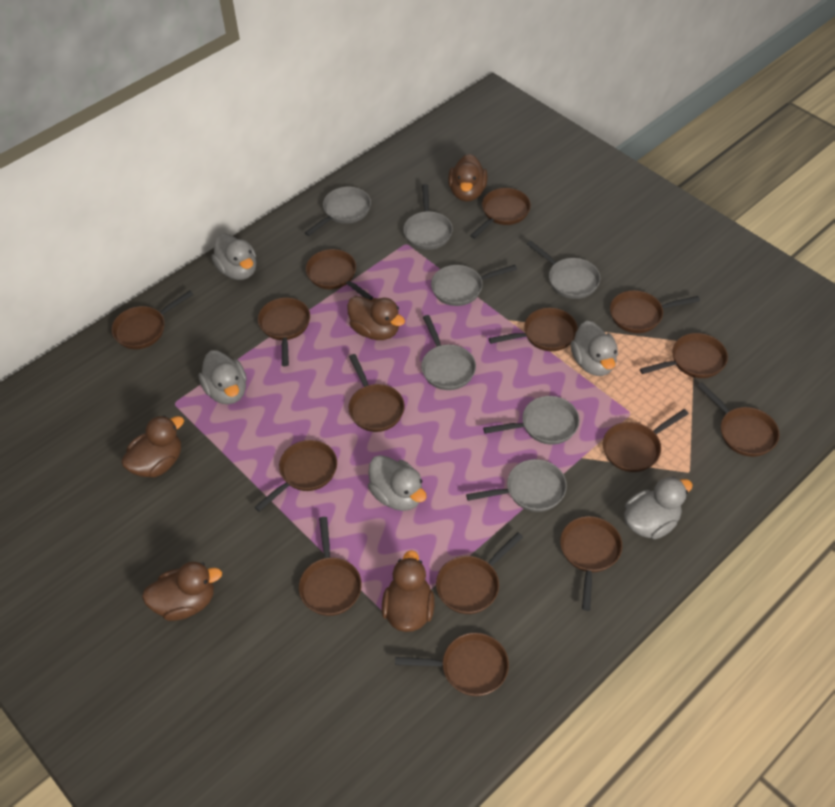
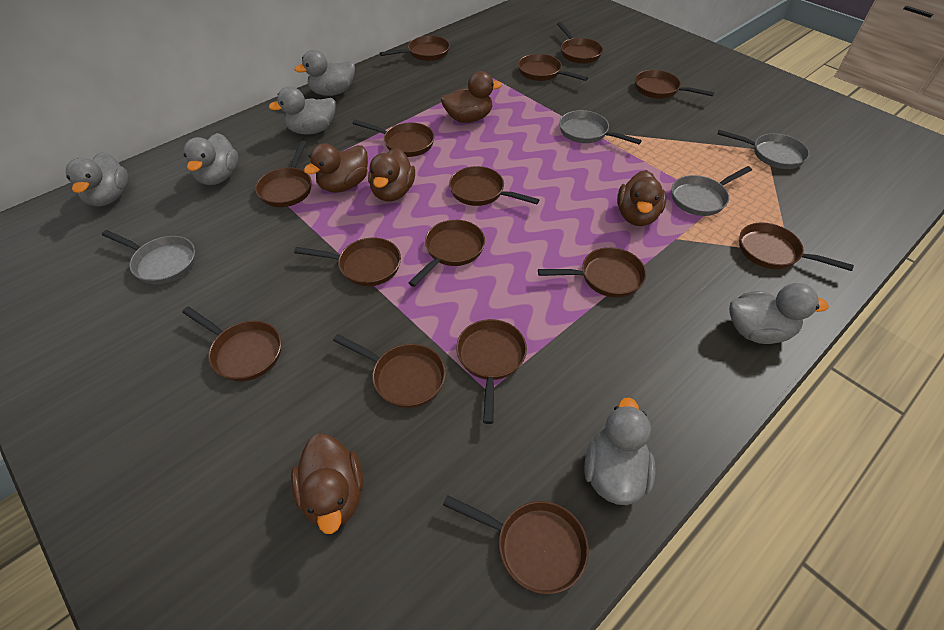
grey duck: 5 -> 6
grey pan: 7 -> 4

